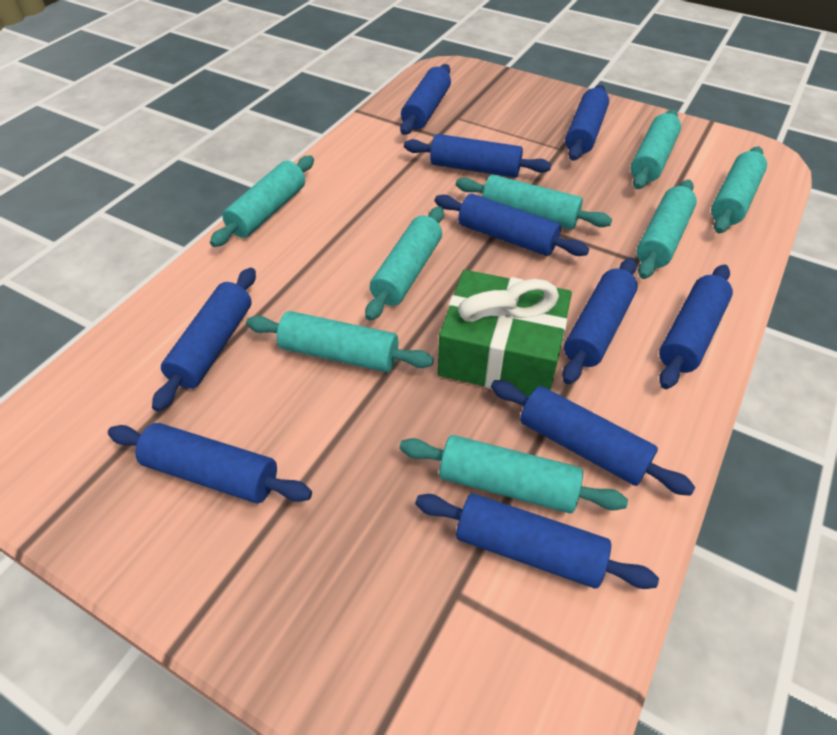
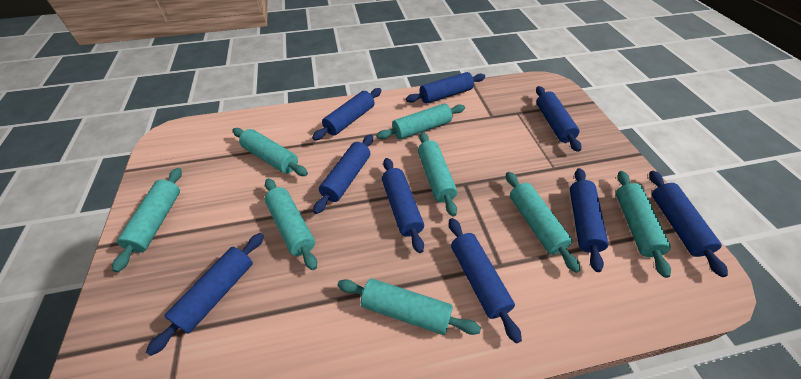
blue rolling pin: 10 -> 9
green gift: 1 -> 0

